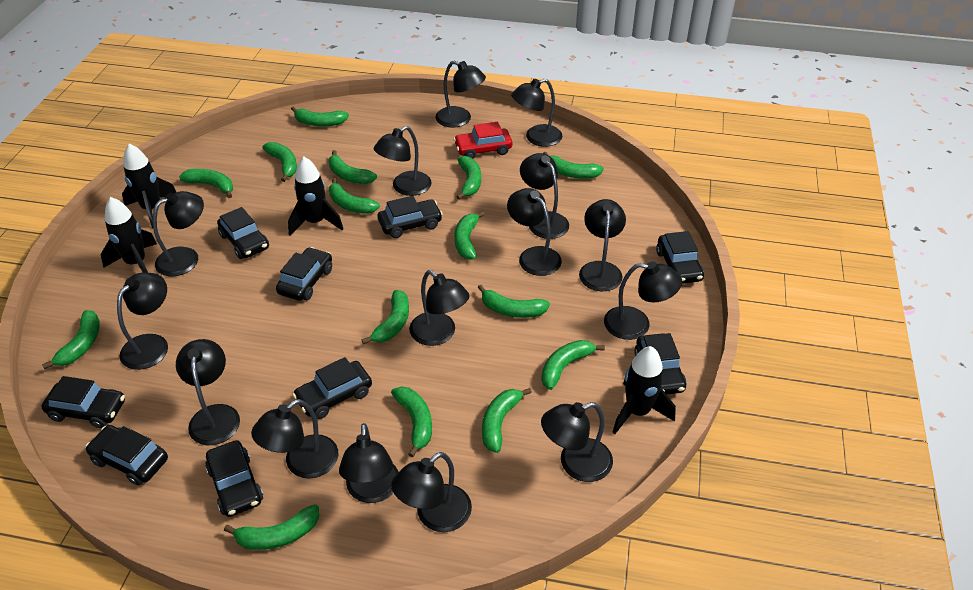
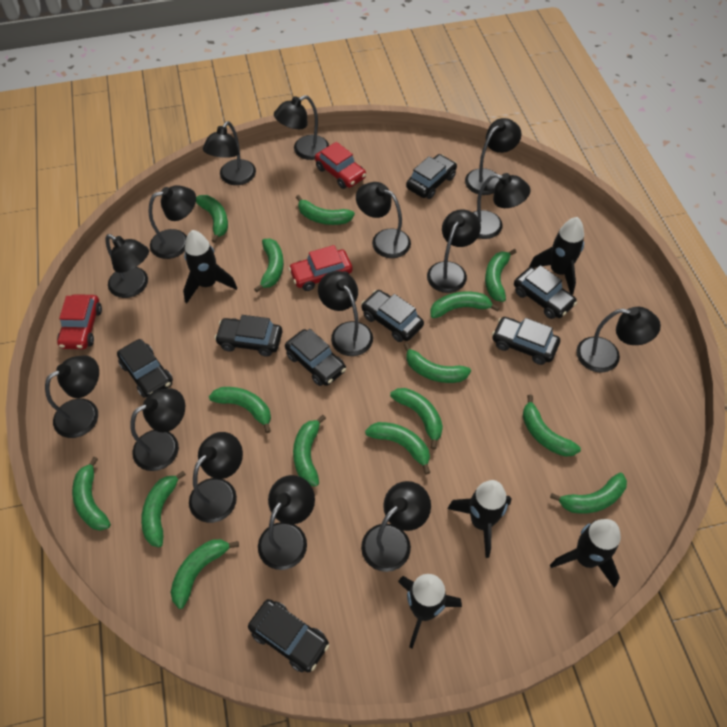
black car: 9 -> 8
black rocket: 4 -> 5
red car: 1 -> 3

